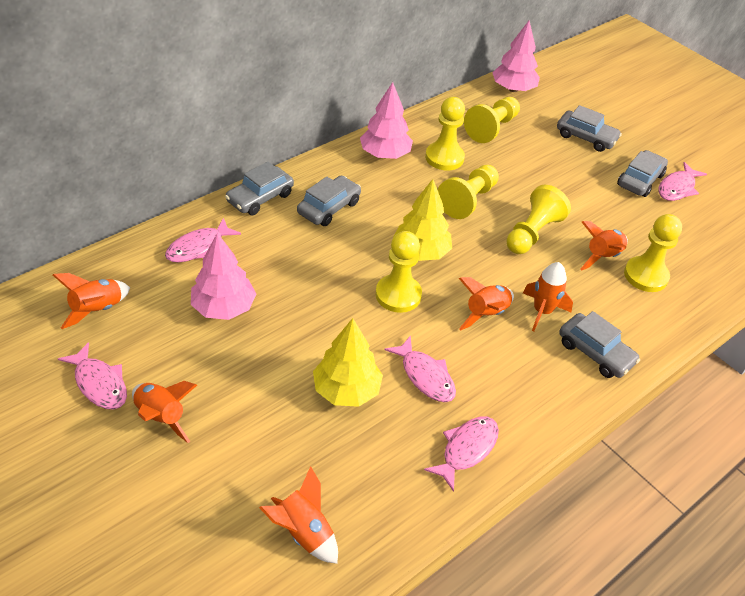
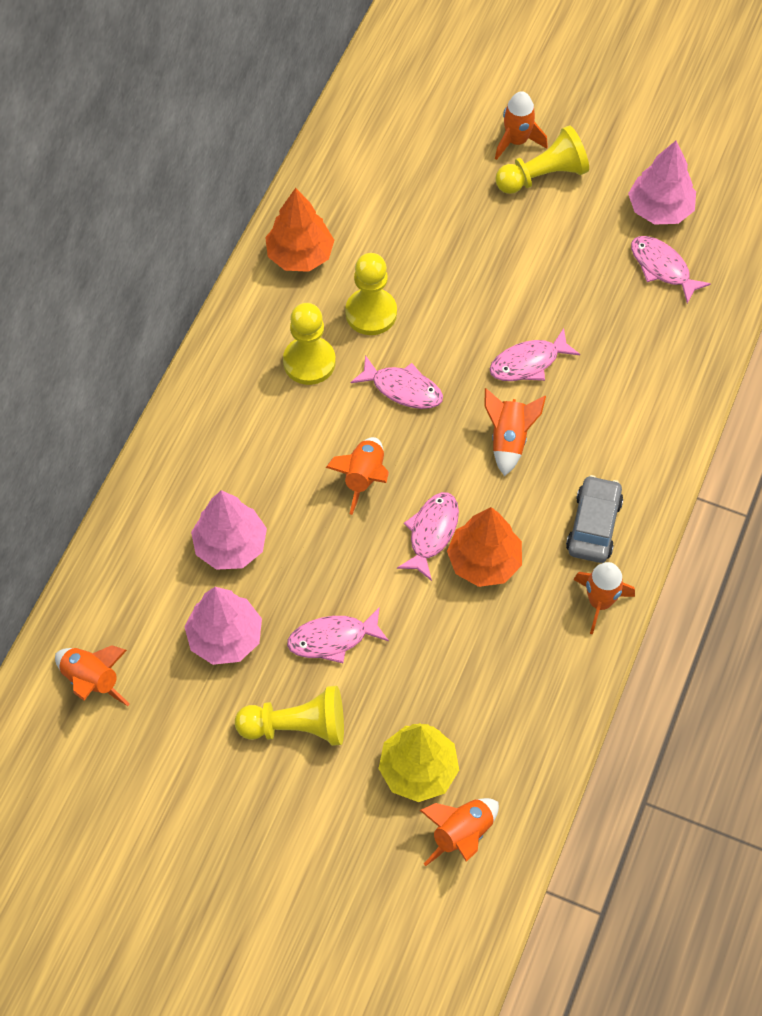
grey car: 5 -> 1
orange tree: 0 -> 2
yellow pawn: 6 -> 4
yellow tree: 2 -> 1

